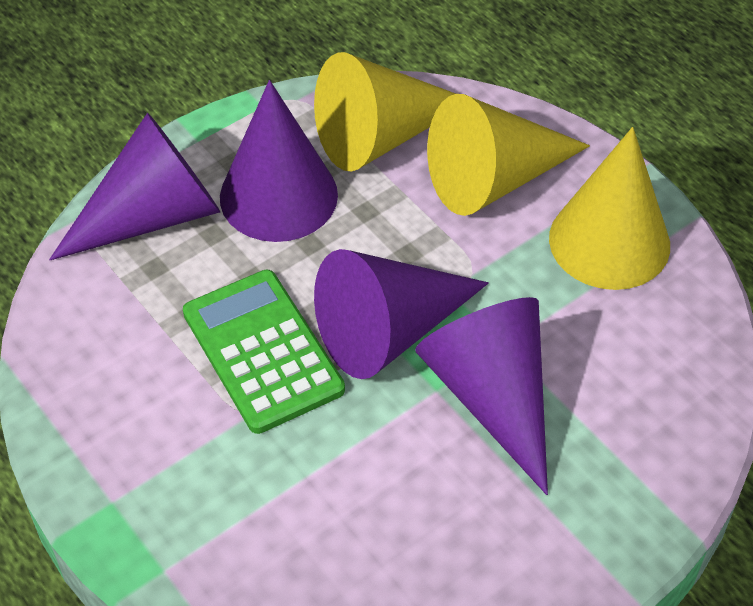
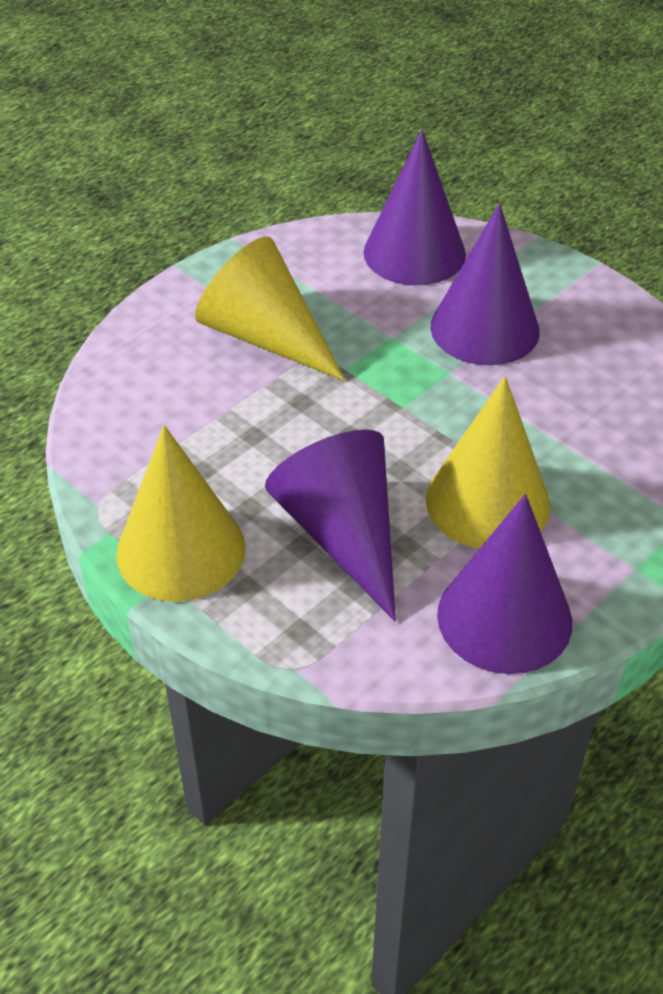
green calculator: 1 -> 0

